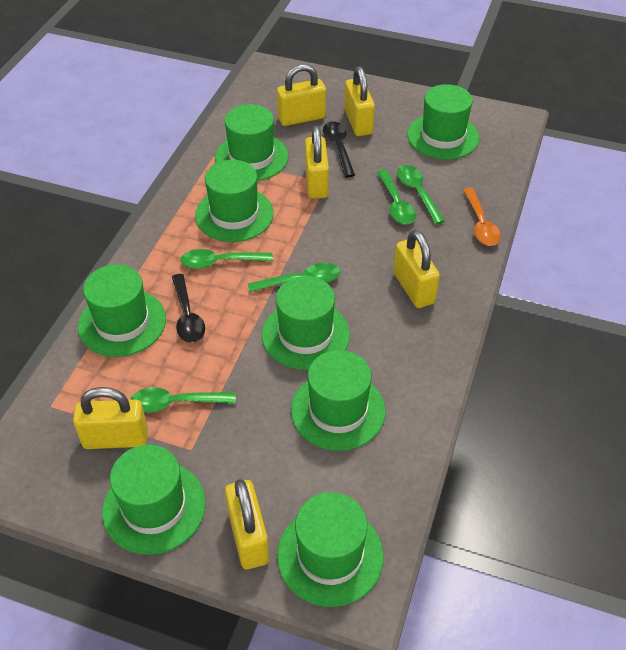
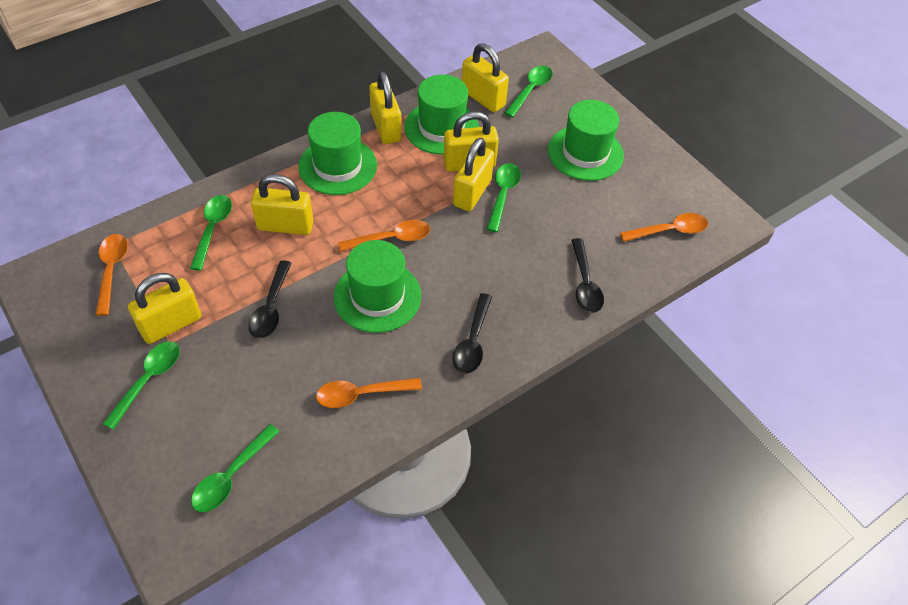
black spoon: 2 -> 3
green hat: 8 -> 4
orange spoon: 1 -> 4

